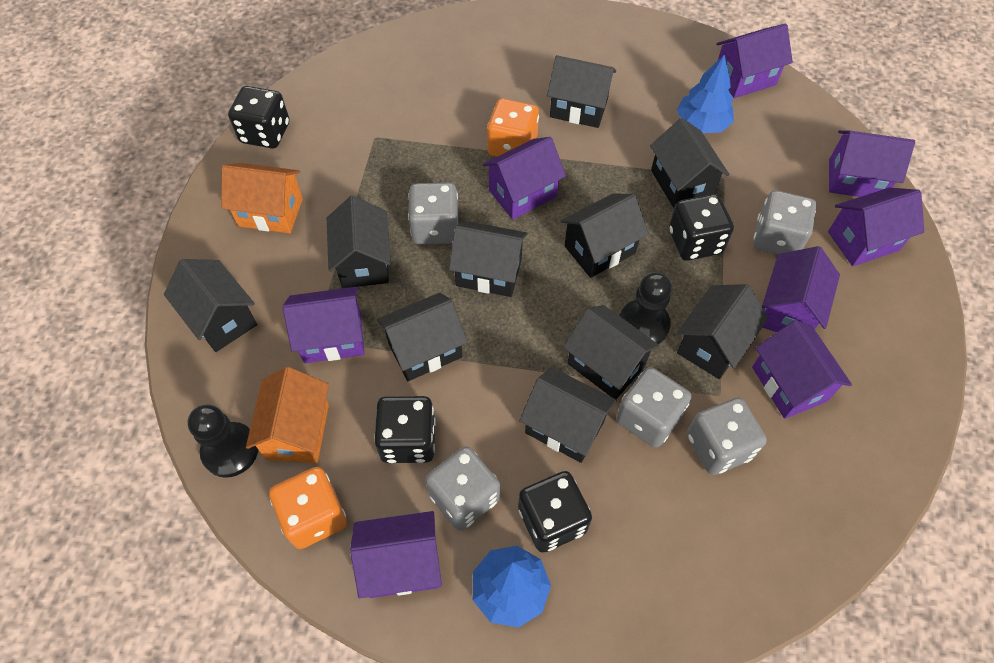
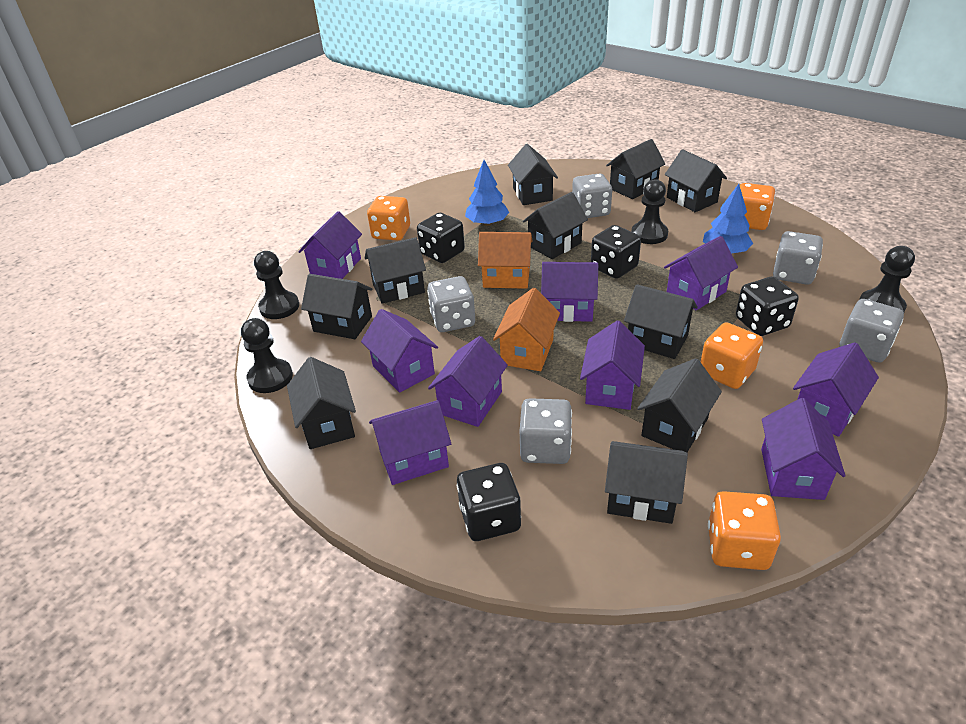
black pawn: 2 -> 4
orange dice: 2 -> 4
purple house: 8 -> 9

